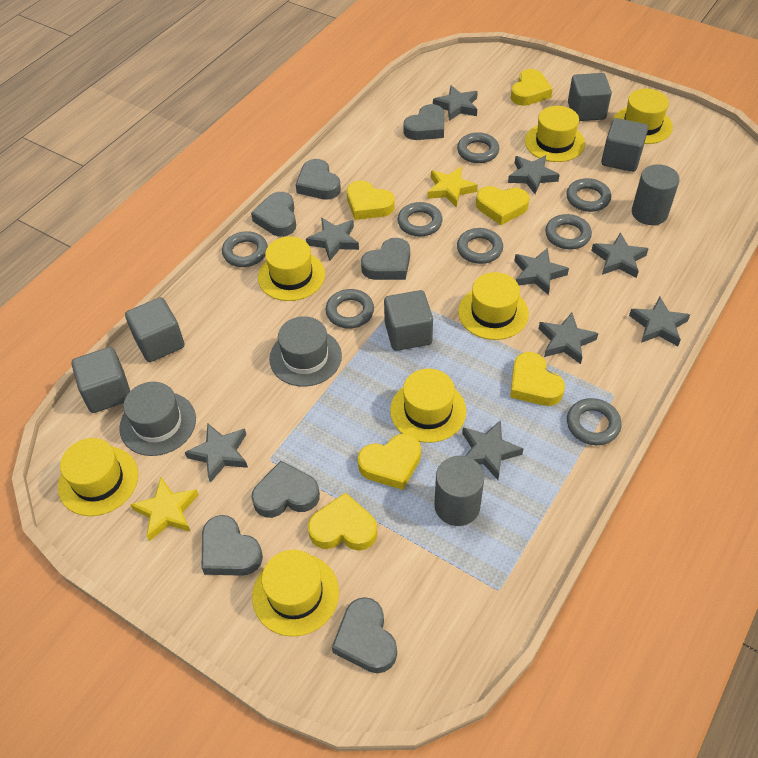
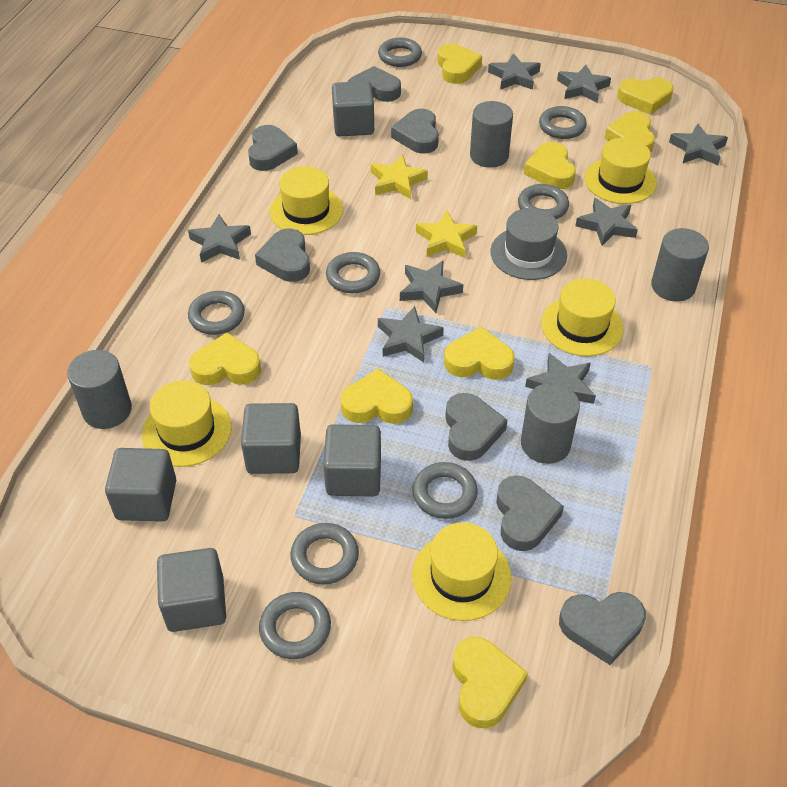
grey cylinder: 2 -> 4
grey hat: 2 -> 1
grey star: 9 -> 8
yellow hat: 7 -> 5
yellow heart: 6 -> 8

